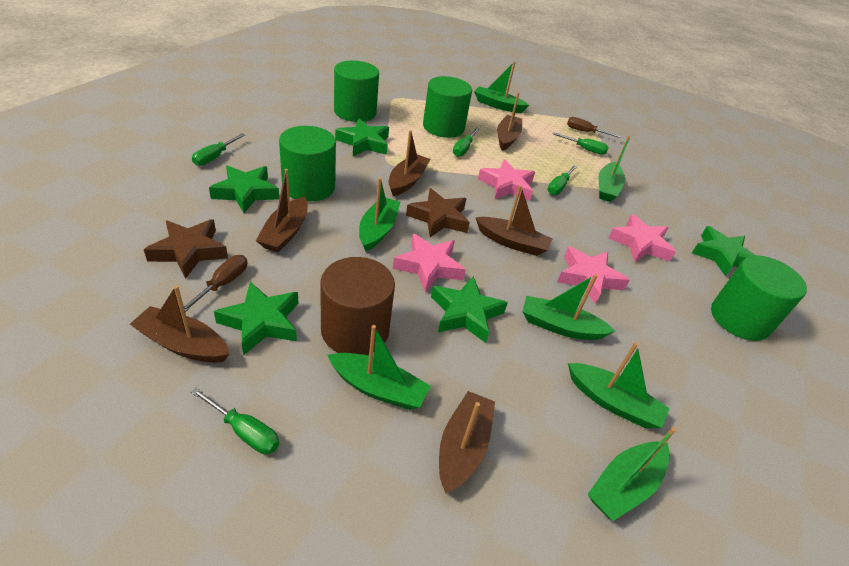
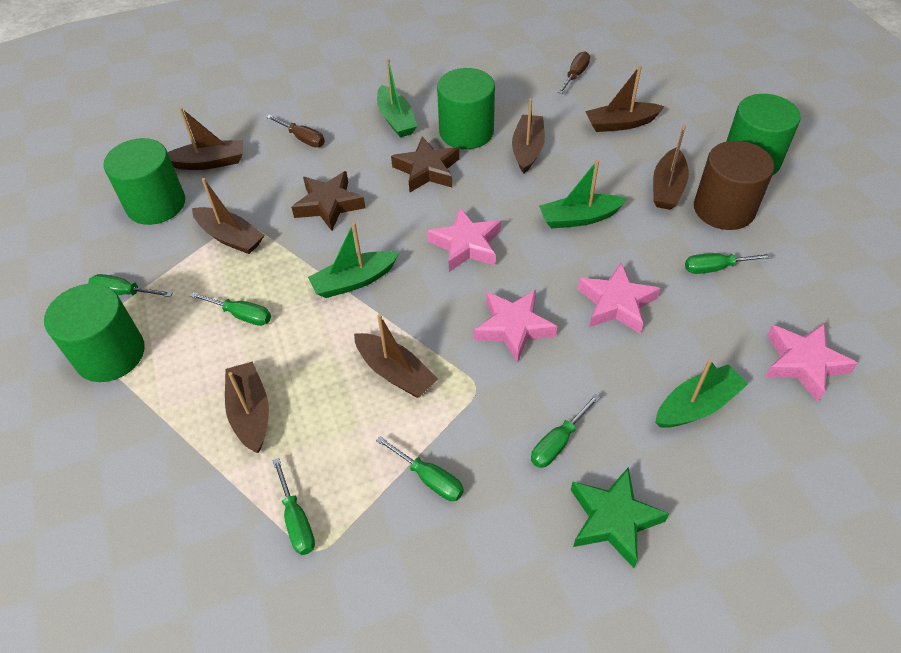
brown boat: 6 -> 7
green boat: 7 -> 4
green screwdriver: 5 -> 6
green star: 5 -> 1

